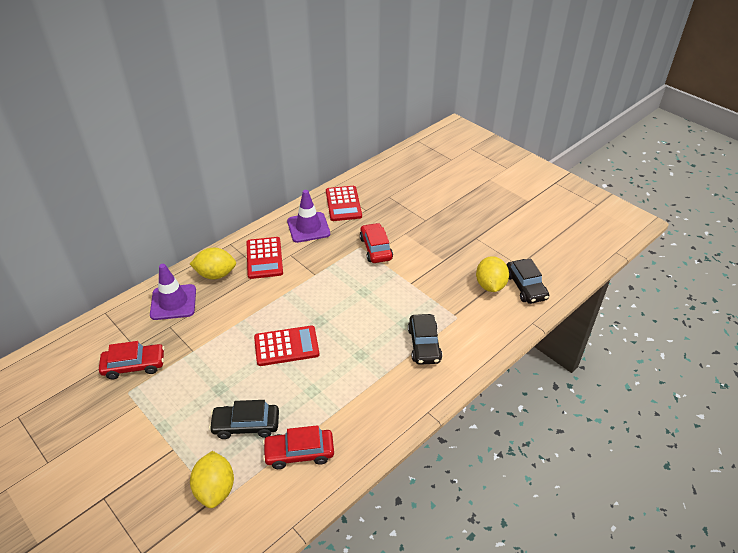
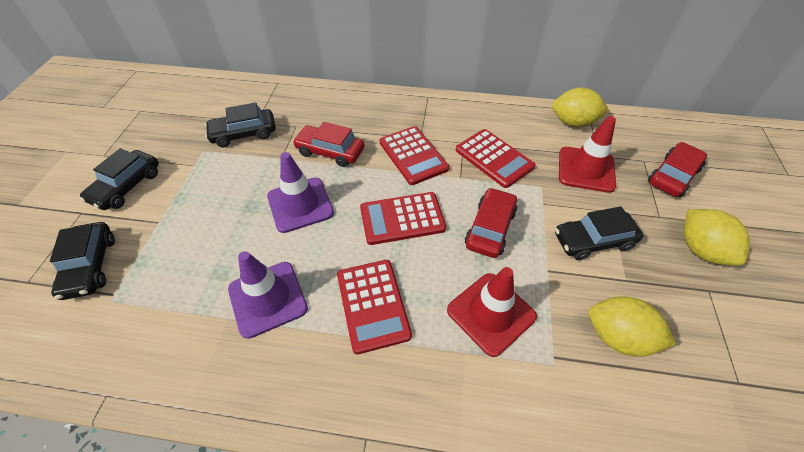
black car: 3 -> 4
red calculator: 3 -> 4
red traffic cone: 0 -> 2

